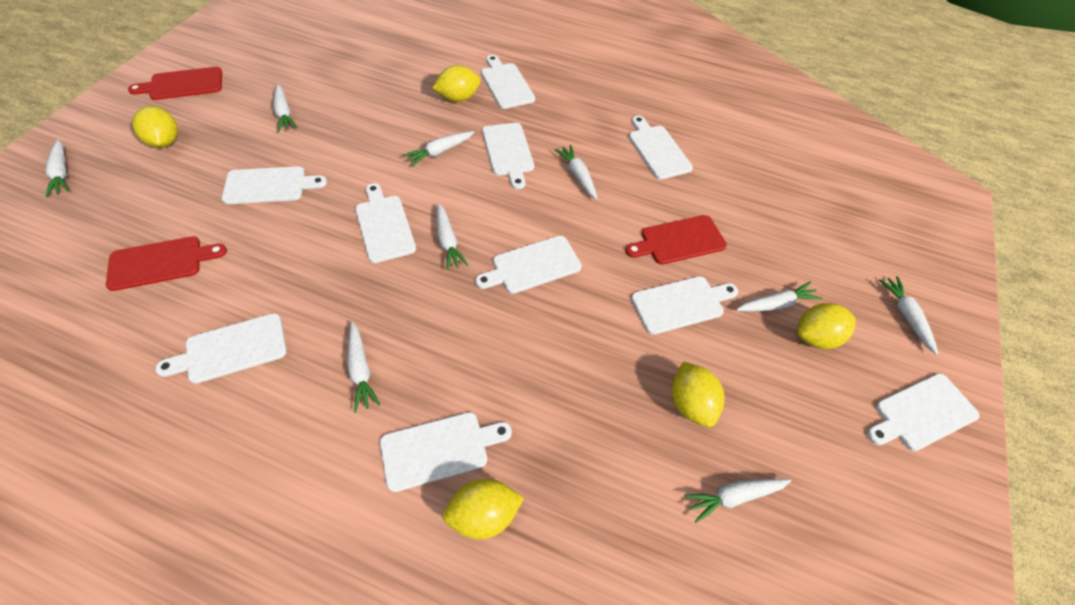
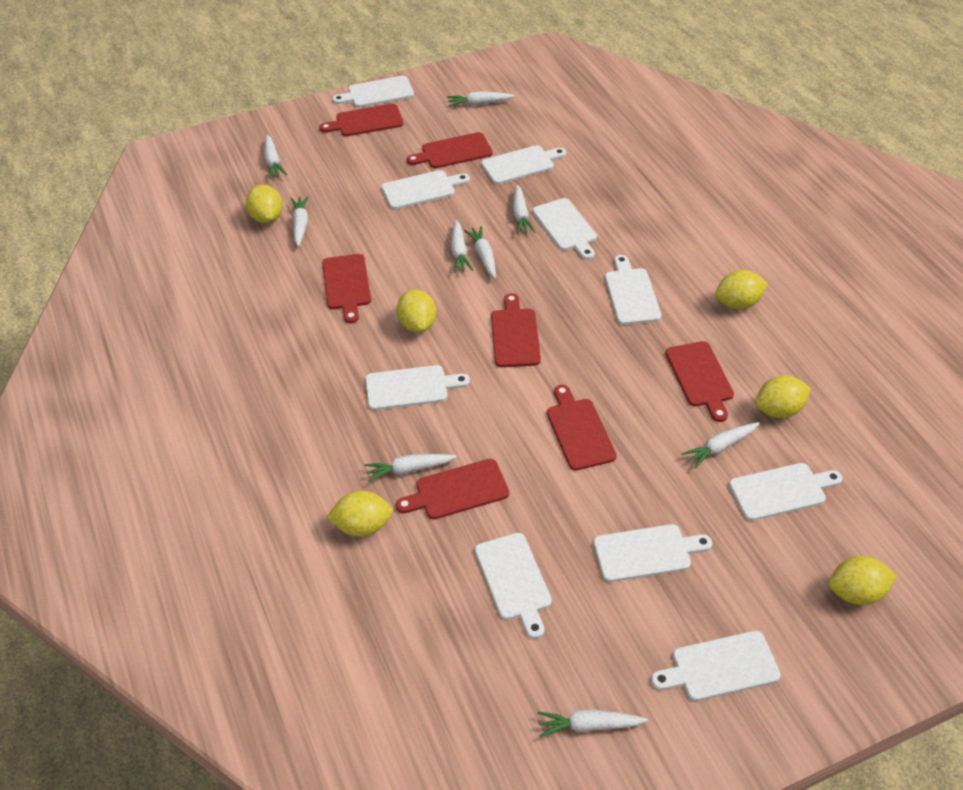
red cutting board: 3 -> 7
yellow lemon: 5 -> 6

